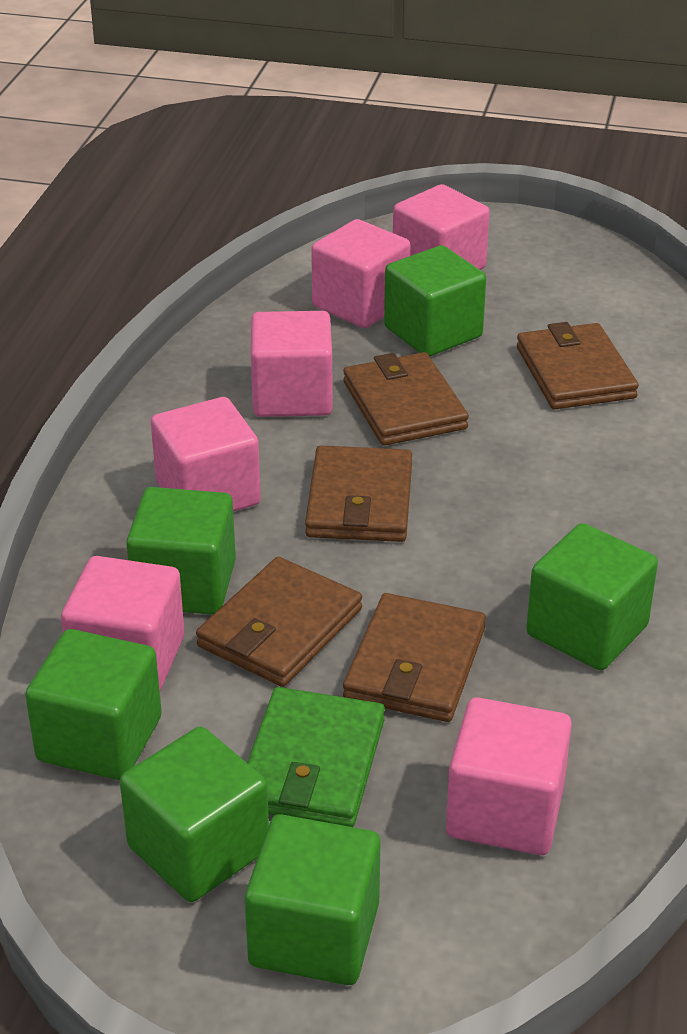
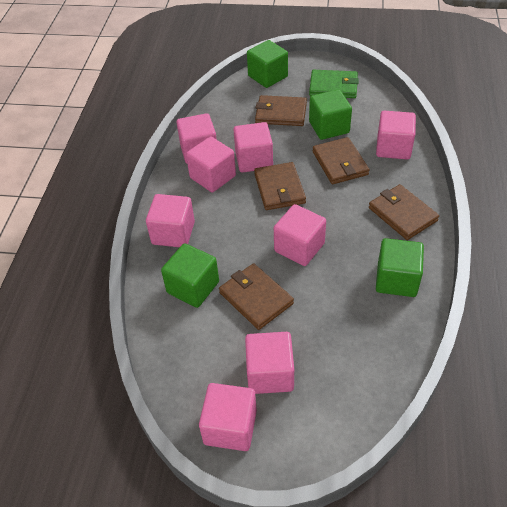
green cube: 6 -> 4
pink cube: 6 -> 8

